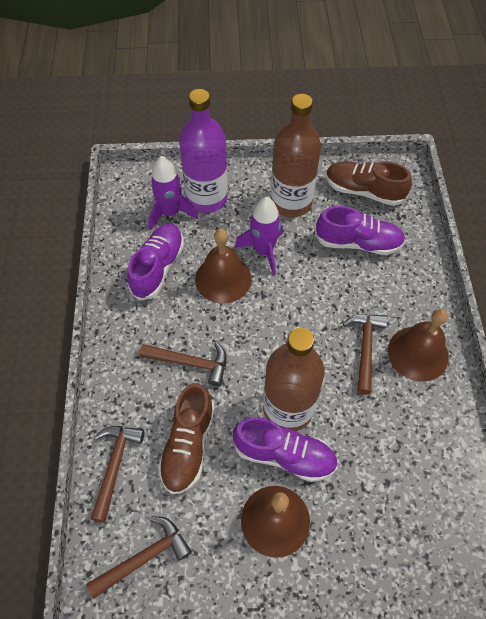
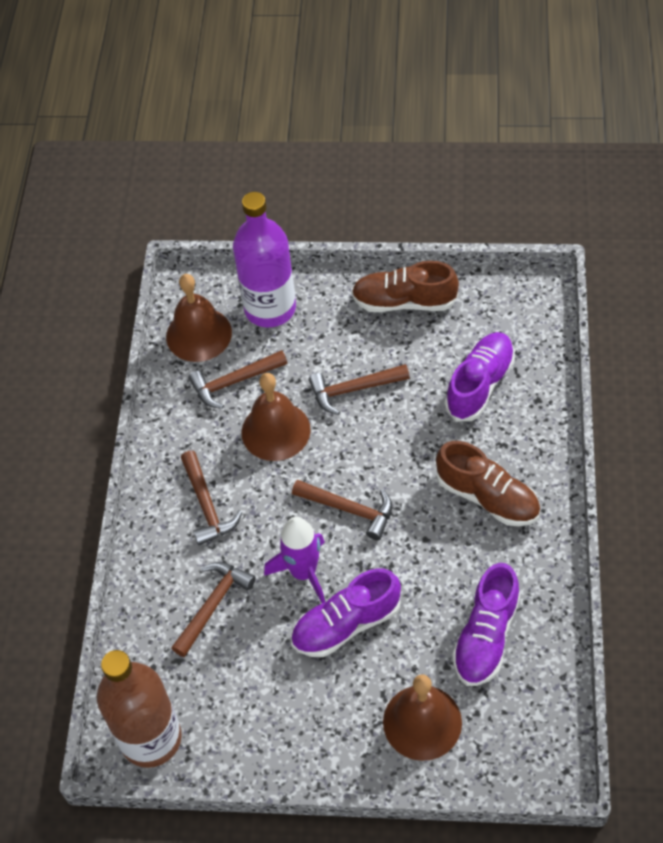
brown bottle: 2 -> 1
brown hammer: 4 -> 5
purple rocket: 2 -> 1

